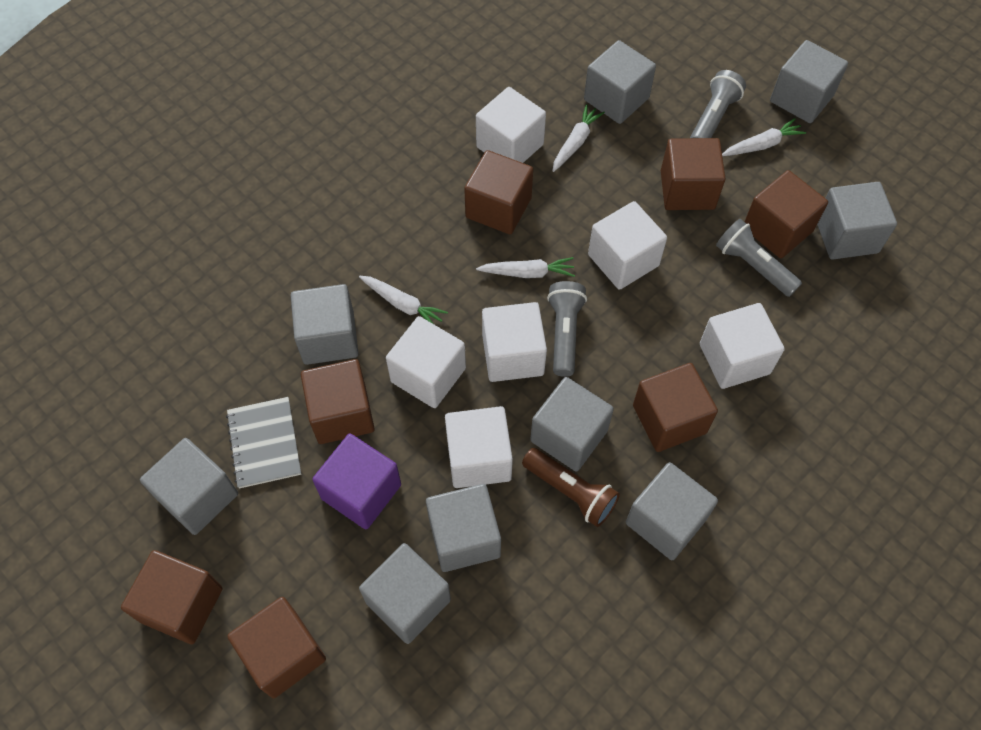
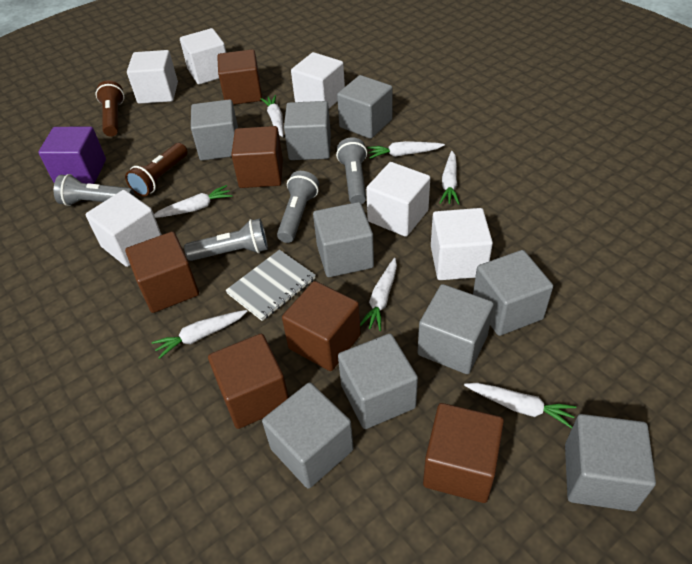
brown cube: 7 -> 6
brown flashlight: 1 -> 2
grey flashlight: 3 -> 4
white carrot: 4 -> 7

